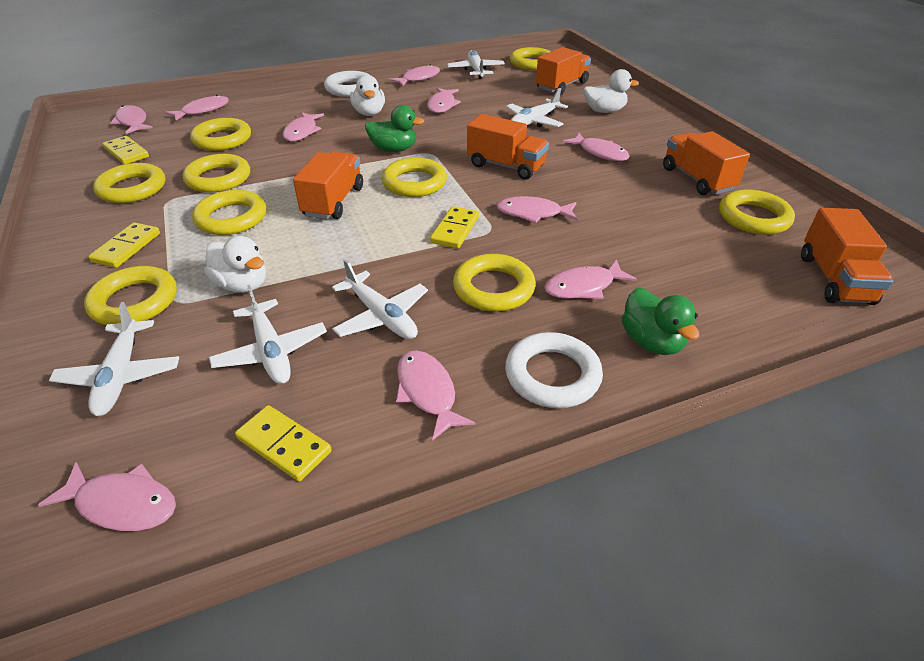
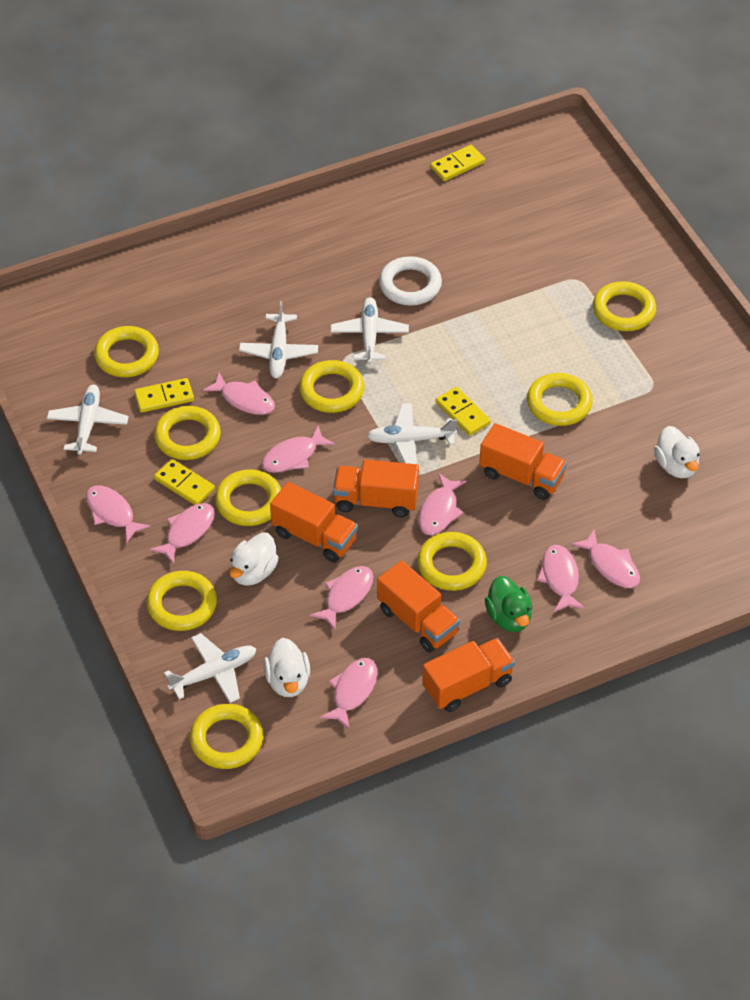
green duck: 2 -> 1
pink fish: 10 -> 9
white ring: 2 -> 1

